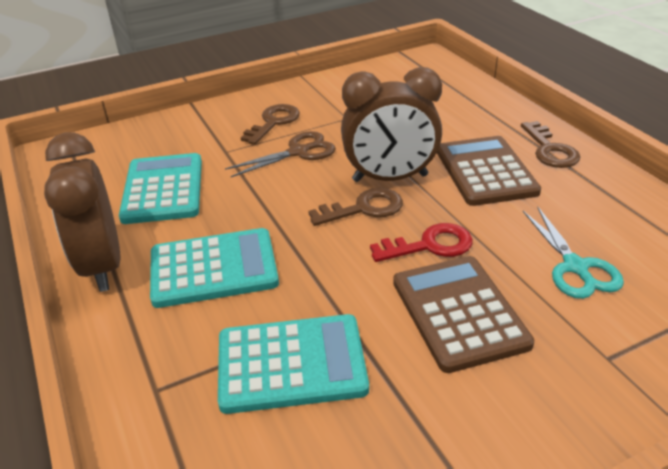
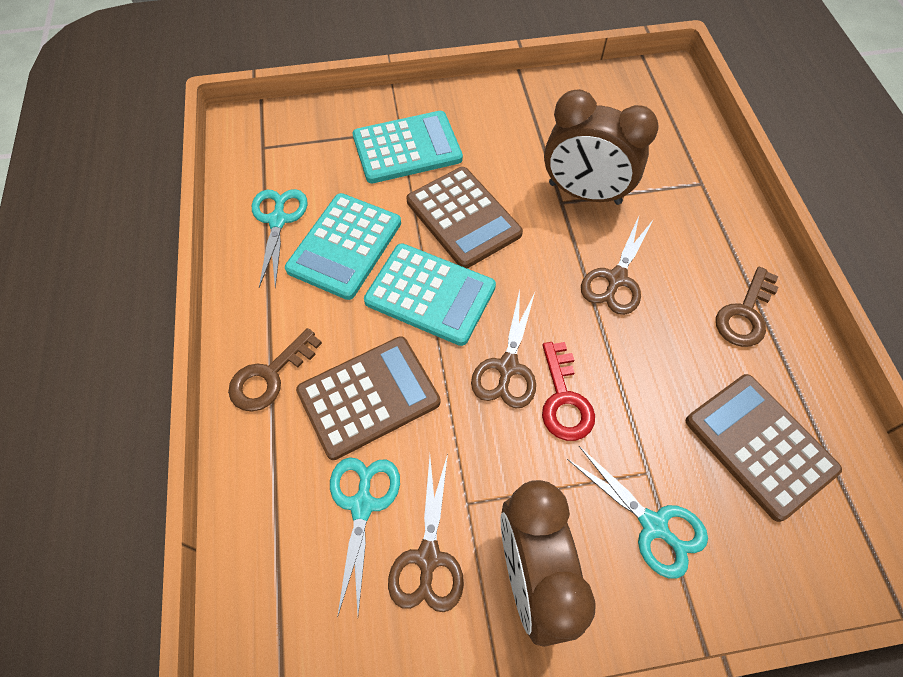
brown calculator: 2 -> 3
brown key: 3 -> 2
brown scissors: 1 -> 3
turquoise scissors: 1 -> 3

